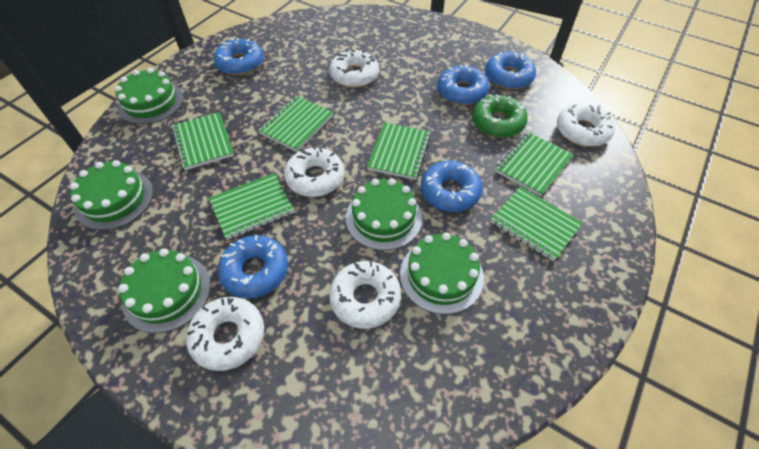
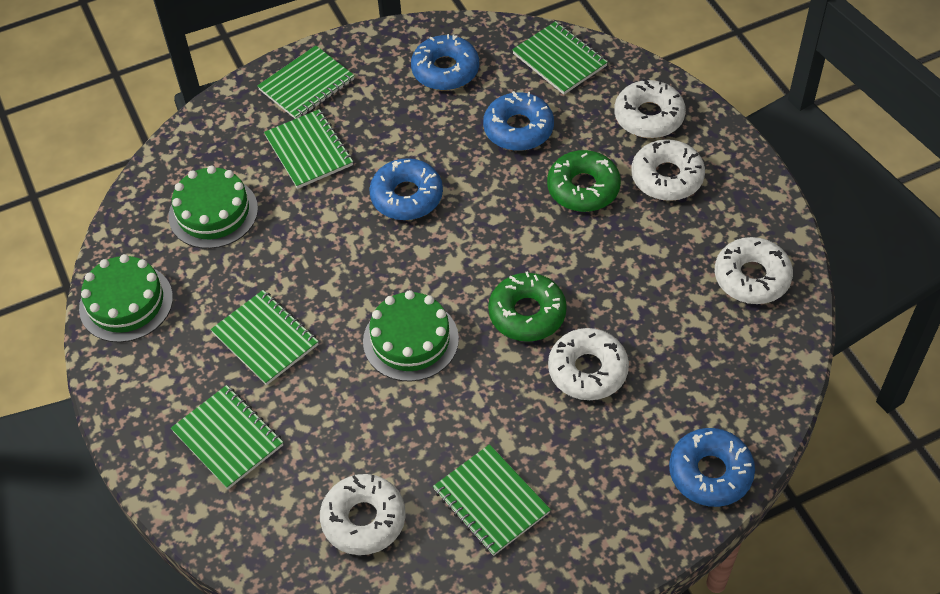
blue donut: 5 -> 4
green cake: 5 -> 3
green donut: 1 -> 2

